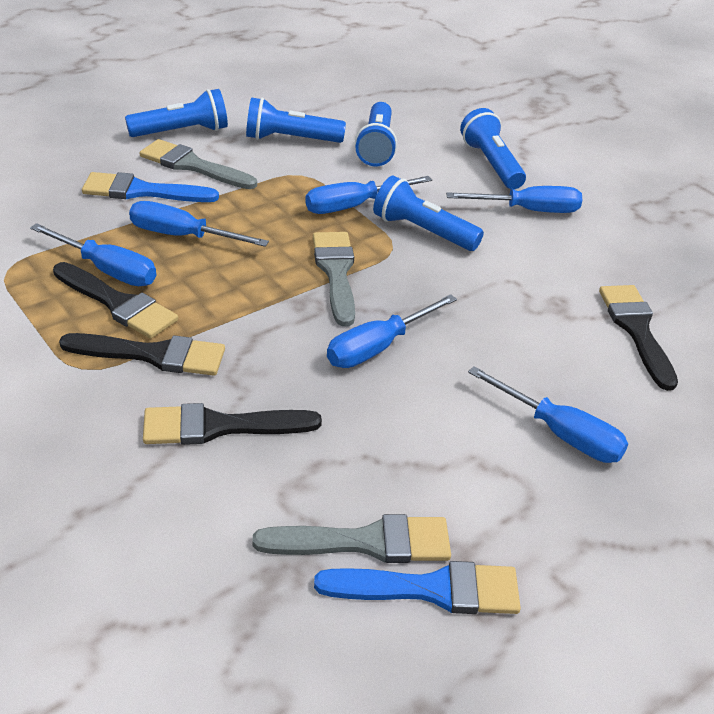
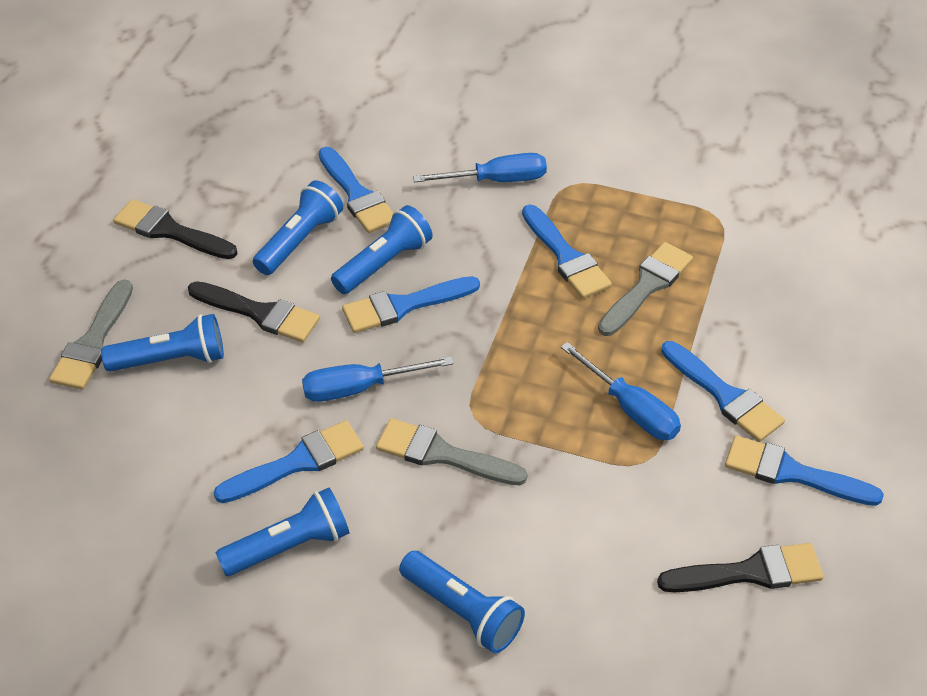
black brush: 4 -> 3
blue brush: 2 -> 6
blue screwdriver: 6 -> 3

